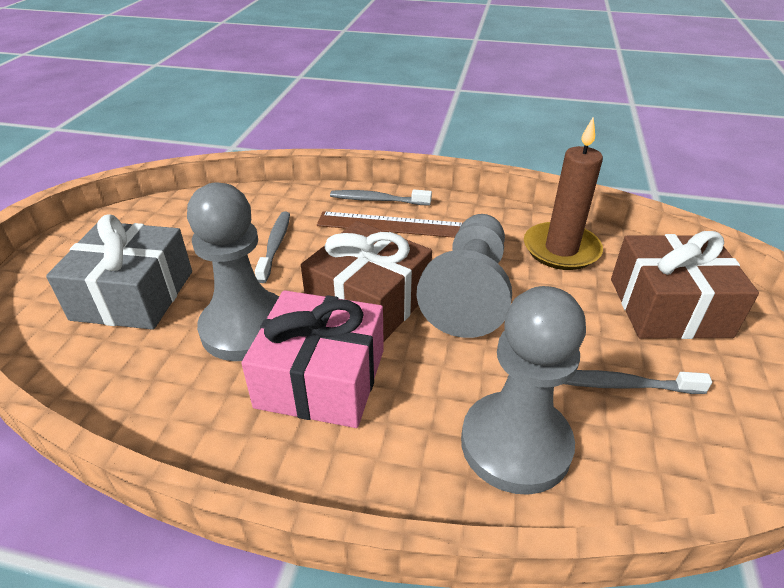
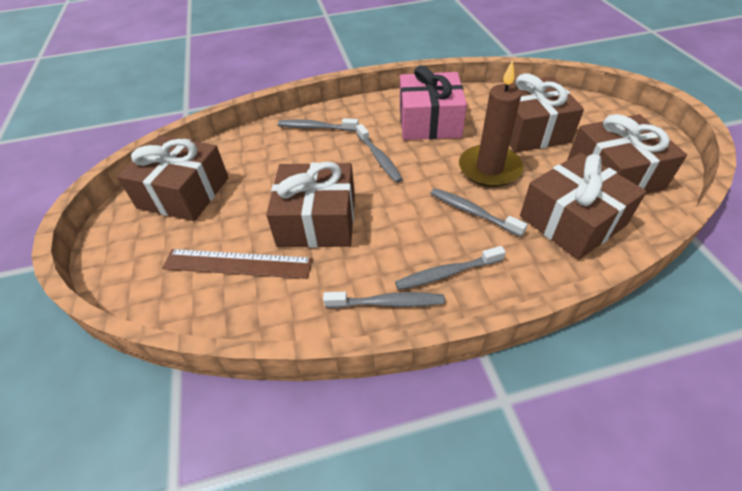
brown gift: 2 -> 5
grey gift: 1 -> 0
grey pawn: 3 -> 0
grey toothbrush: 3 -> 5

